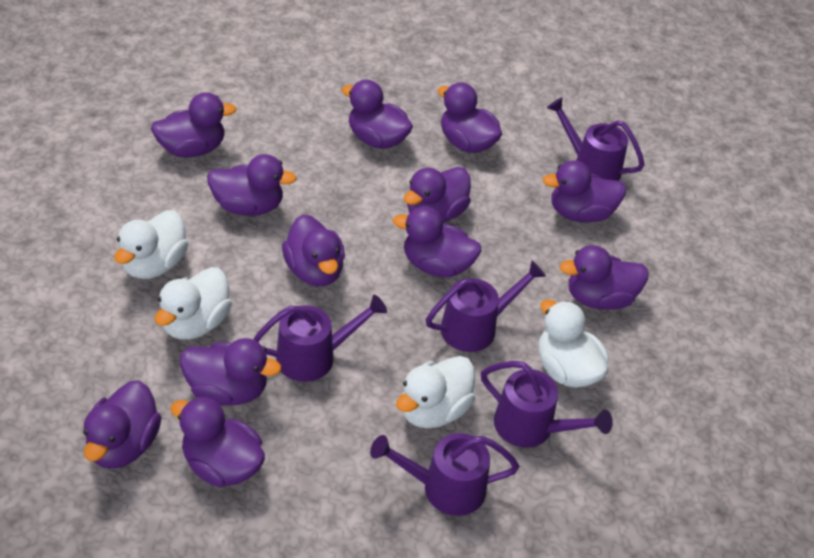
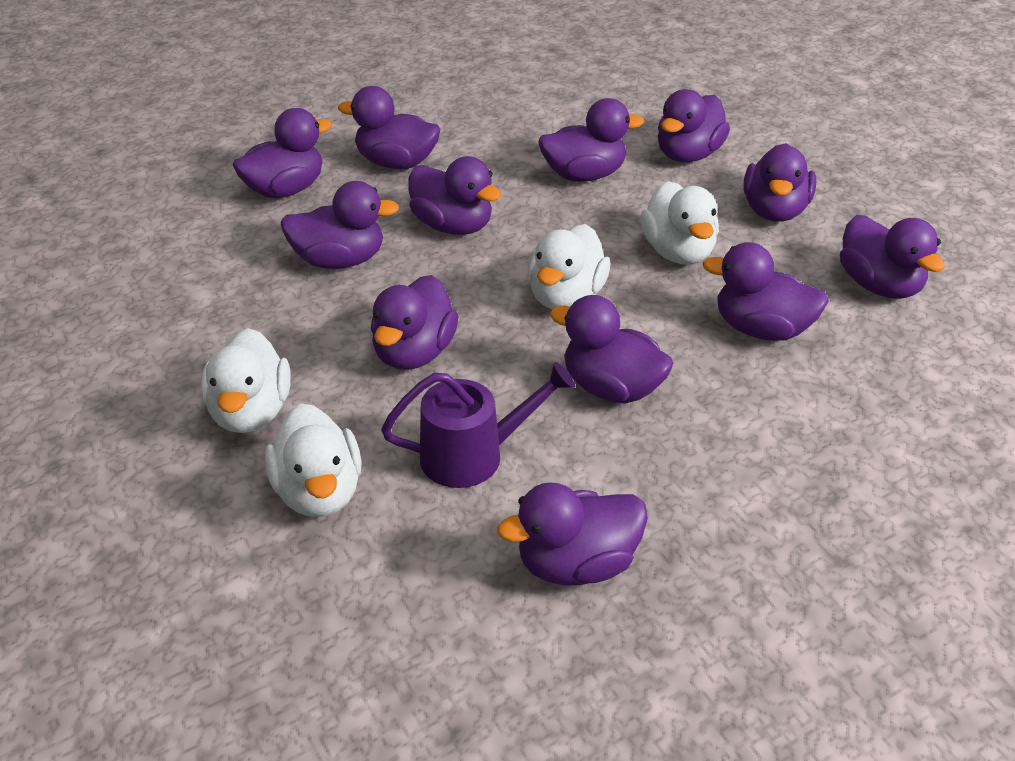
purple watering can: 5 -> 1

